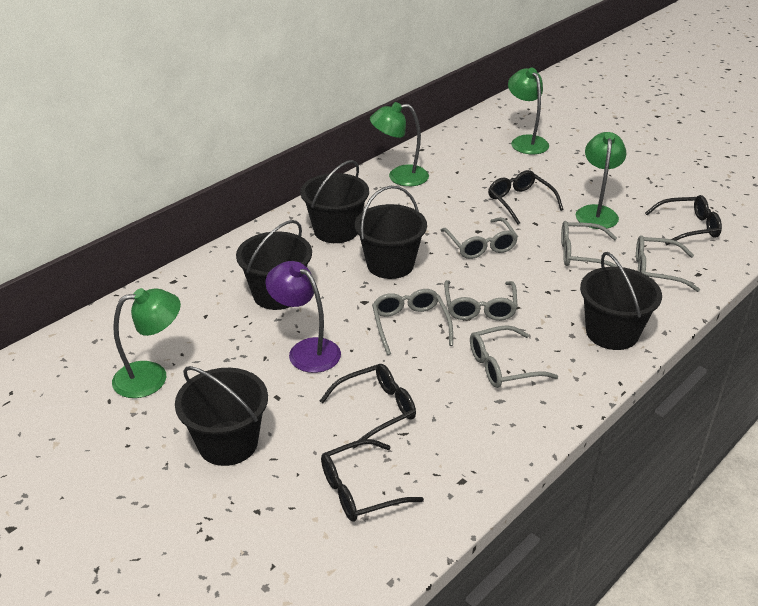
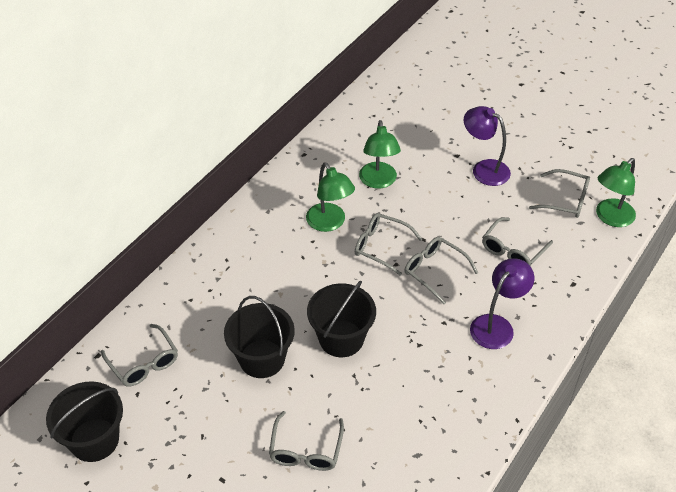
black bucket: 5 -> 3
black glasses: 4 -> 0
green lamp: 4 -> 3
purple lamp: 1 -> 2

